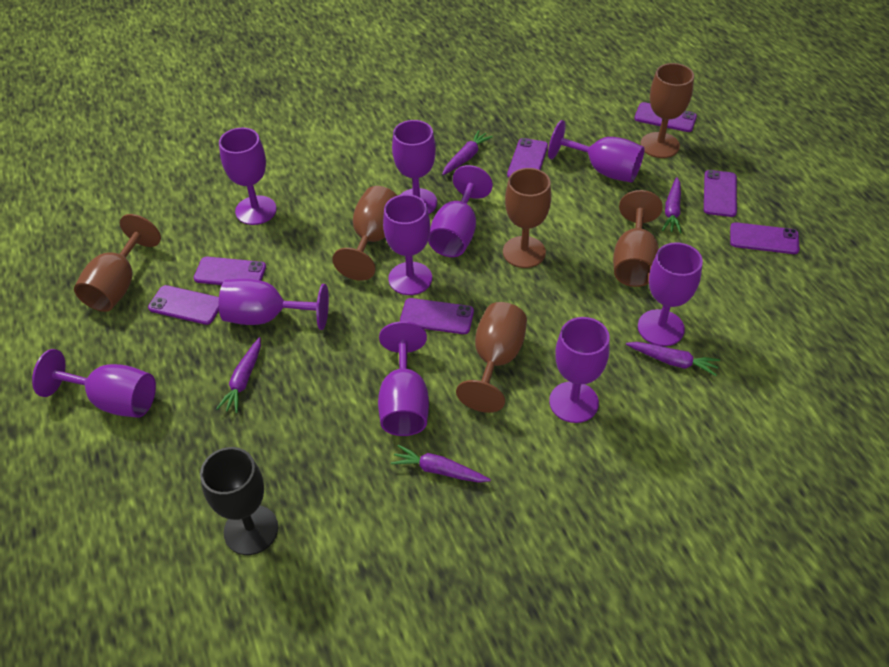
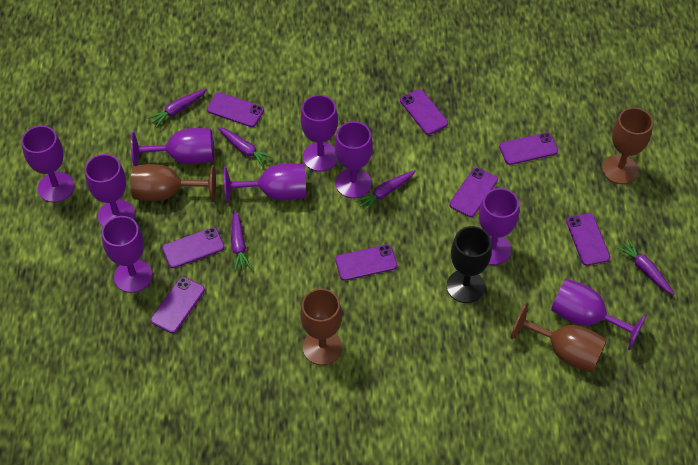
brown goblet: 6 -> 4
purple goblet: 10 -> 9
purple phone: 7 -> 8

